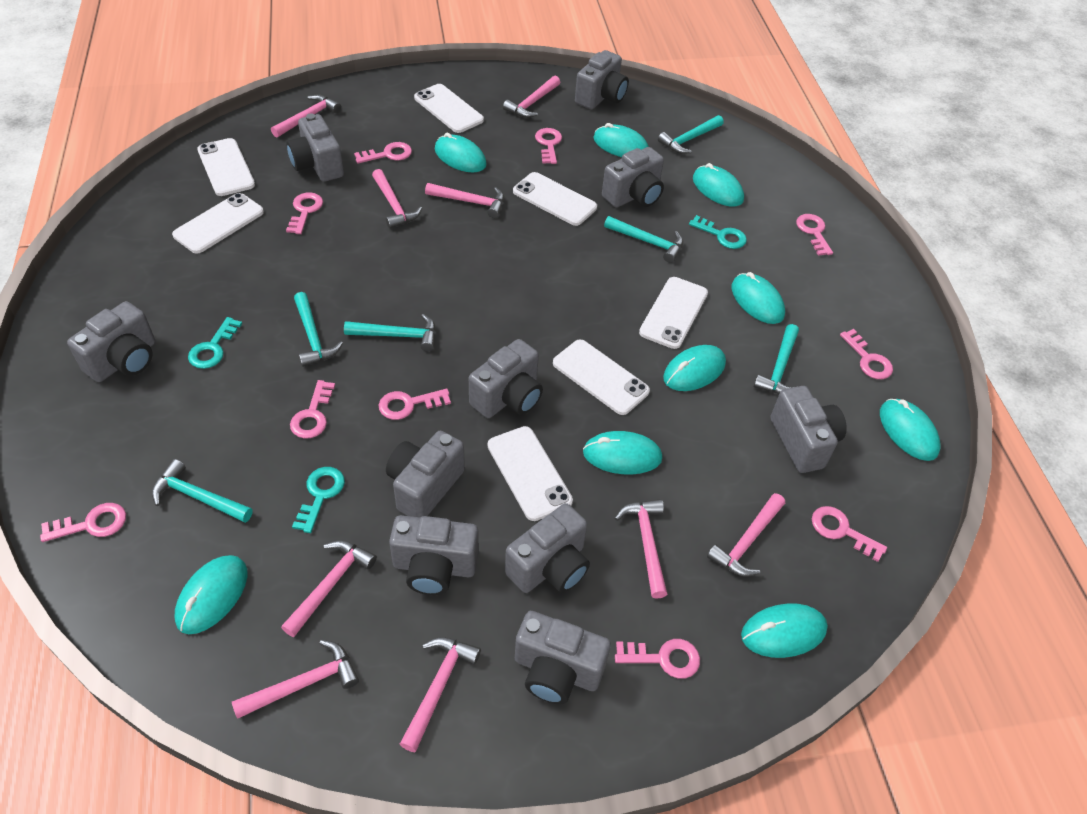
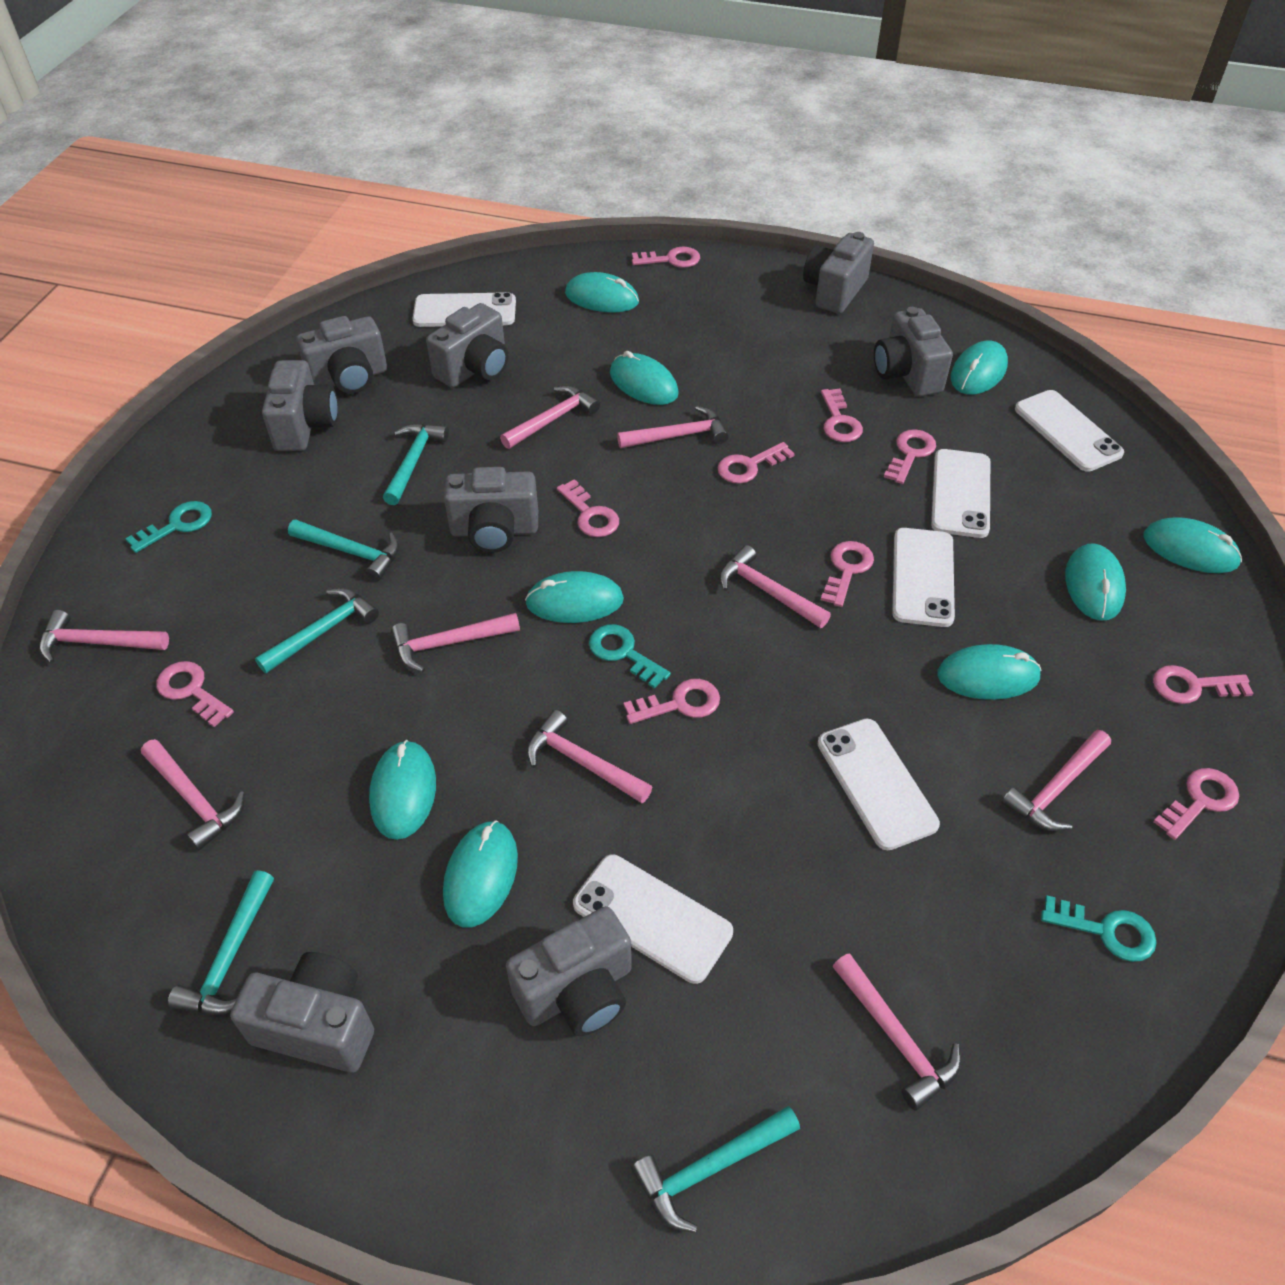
grey camera: 10 -> 8
turquoise hammer: 6 -> 5
white phone: 7 -> 6

